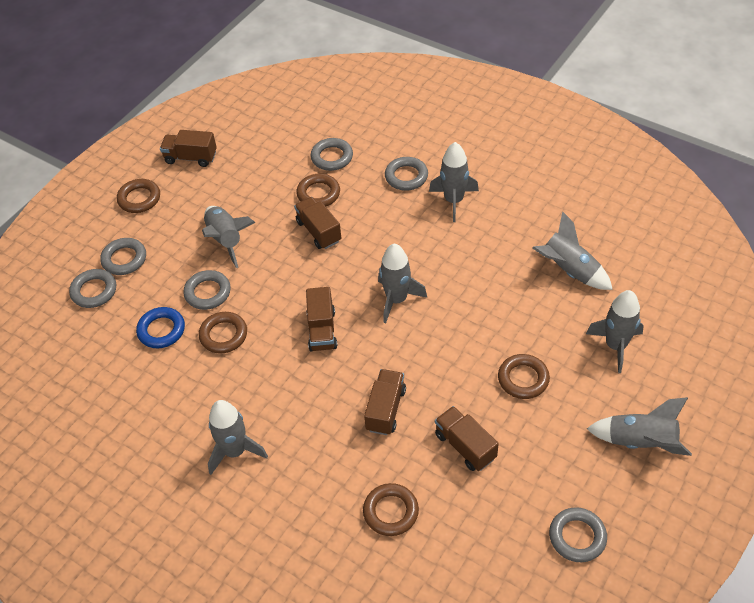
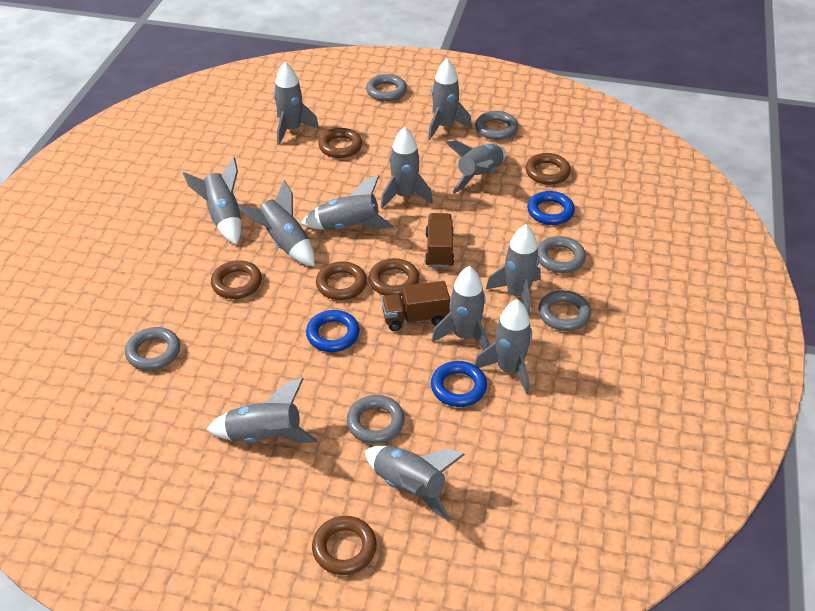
blue ring: 1 -> 3
brown ring: 5 -> 6
brown truck: 5 -> 2
grey rocket: 7 -> 12

